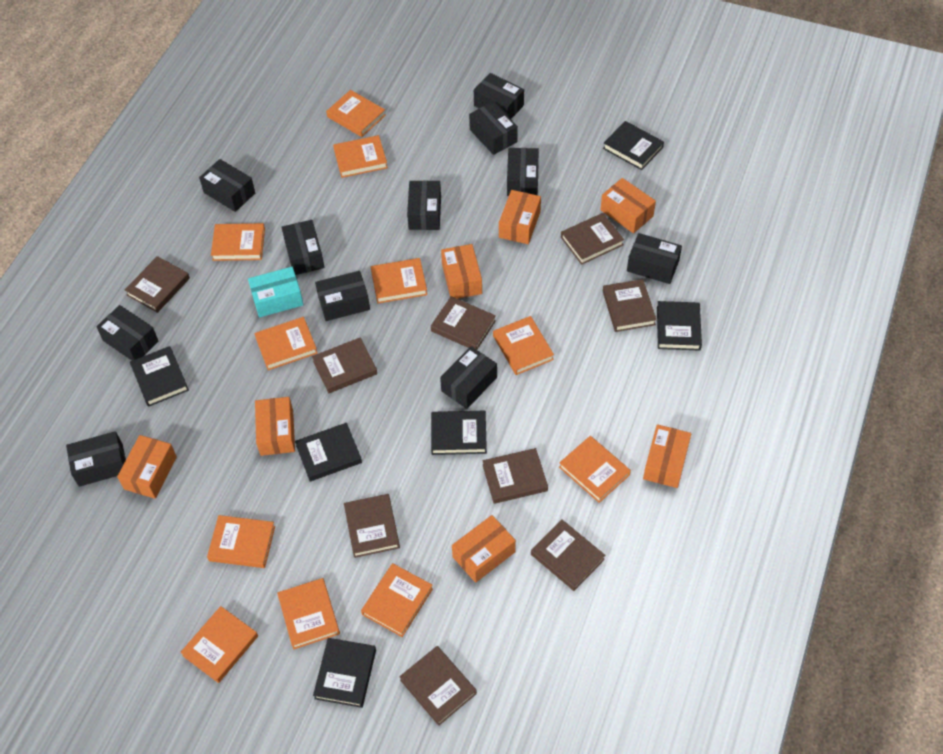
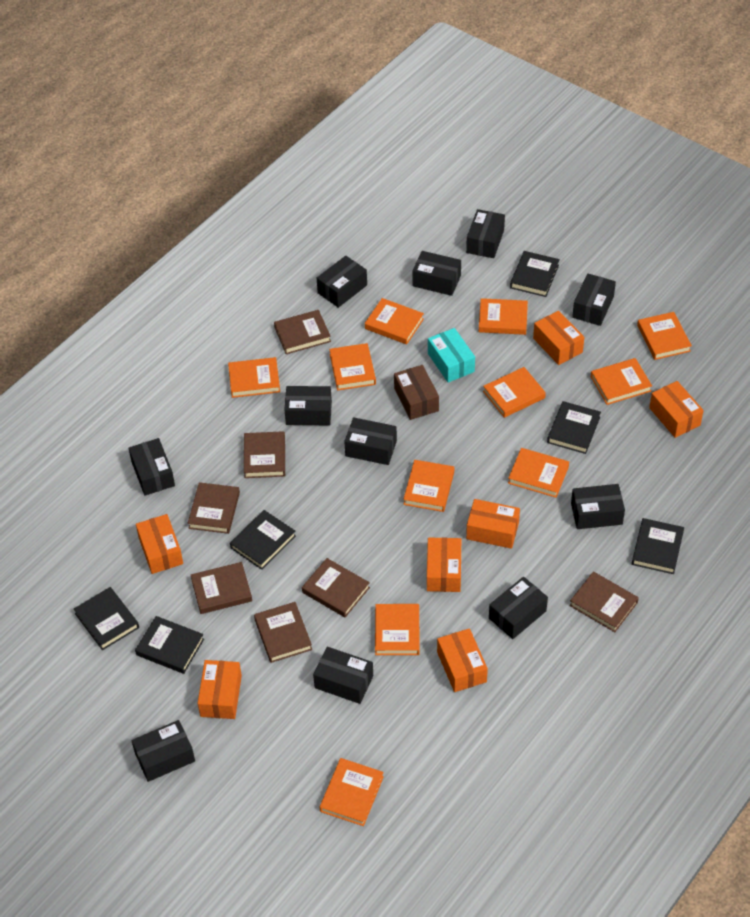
brown book: 9 -> 7
brown box: 0 -> 1

